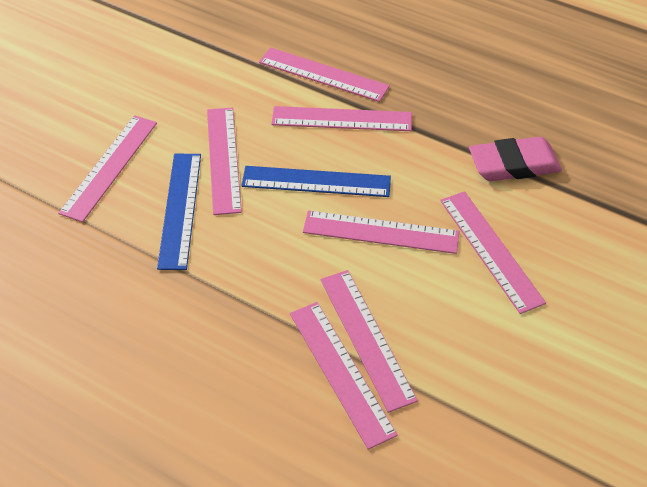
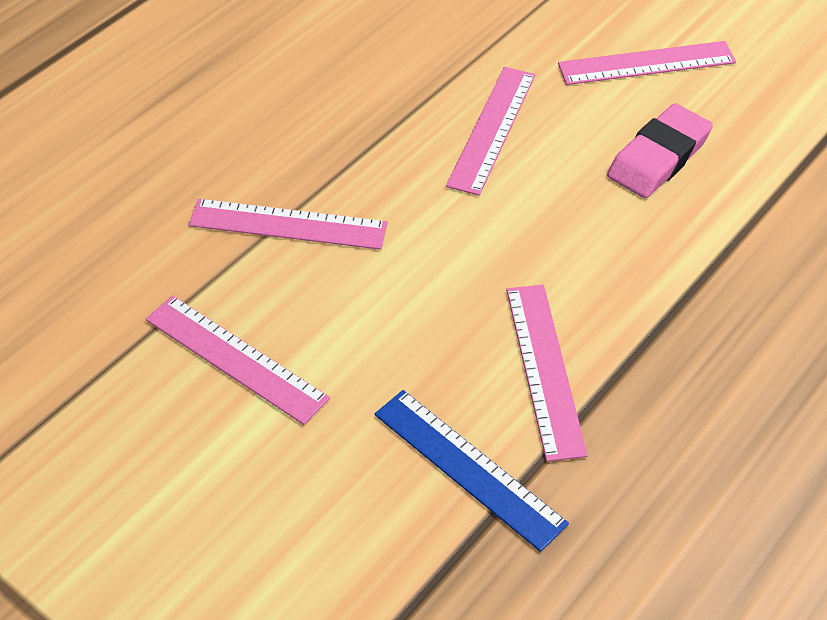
blue ruler: 2 -> 1
pink ruler: 8 -> 5

